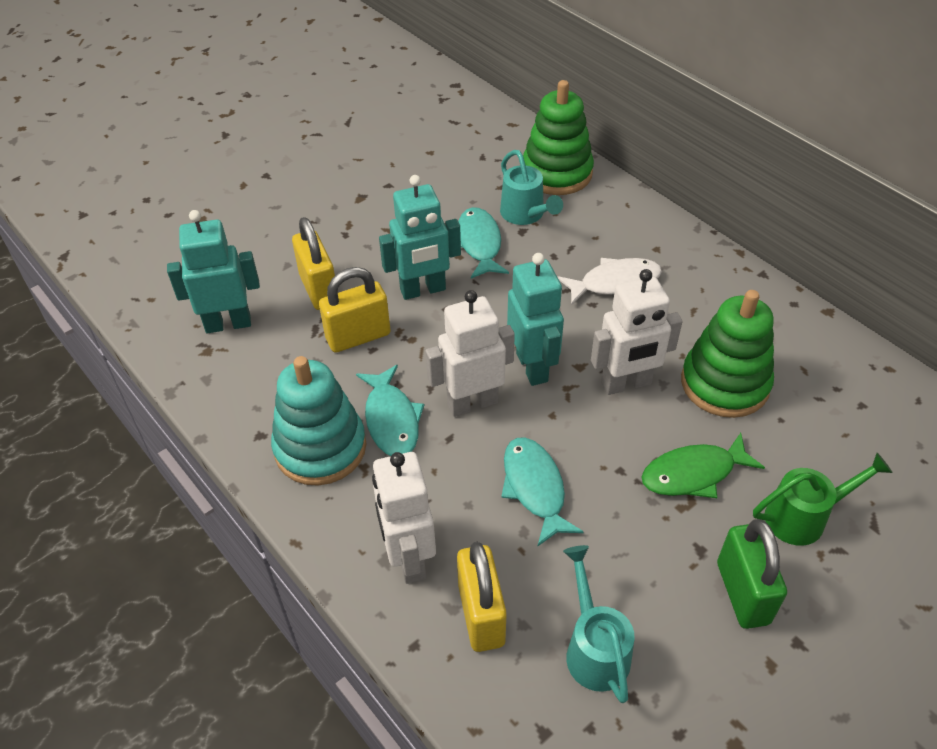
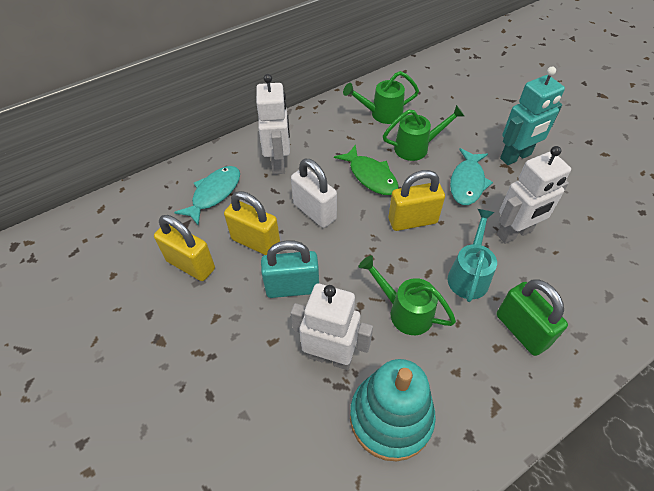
green stacking toy: 2 -> 0
green watering can: 1 -> 3
turquoise fish: 3 -> 2
turquoise padlock: 0 -> 1
turquoise robot: 3 -> 1
turquoise watering can: 2 -> 1
white fish: 1 -> 0
white padlock: 0 -> 1

